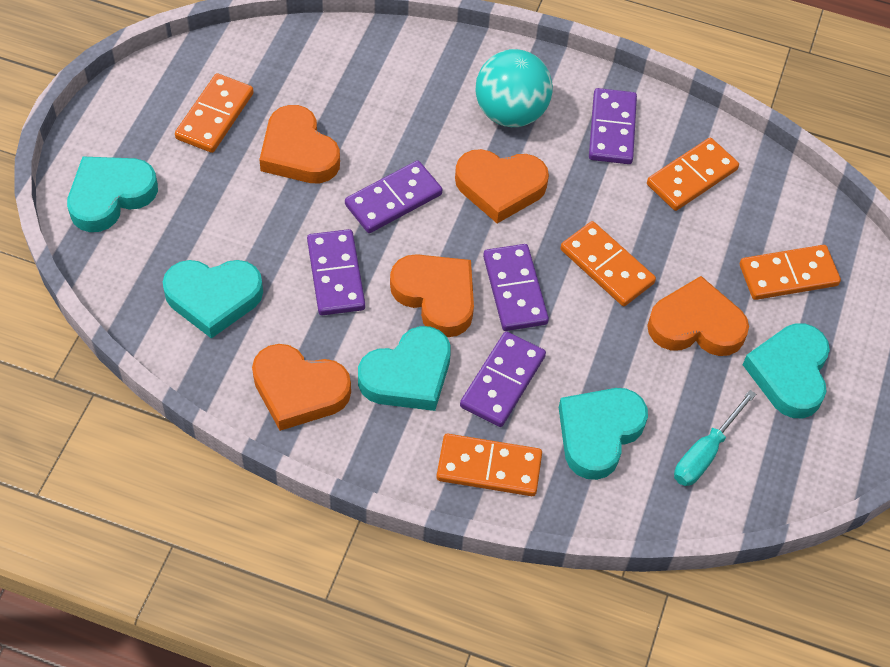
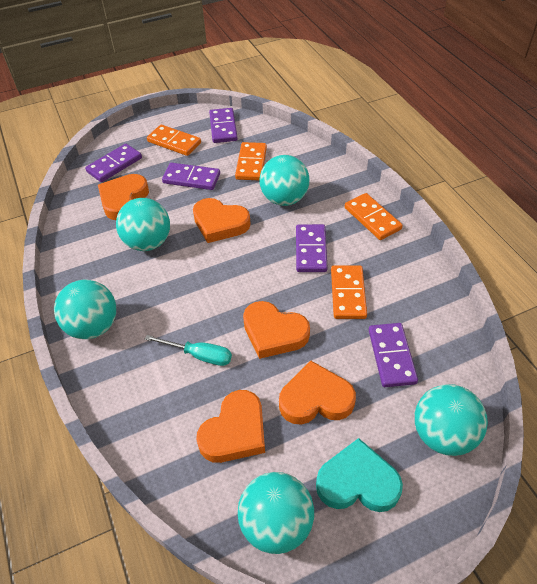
orange domino: 5 -> 4
turquoise ball: 1 -> 5
turquoise heart: 5 -> 1

